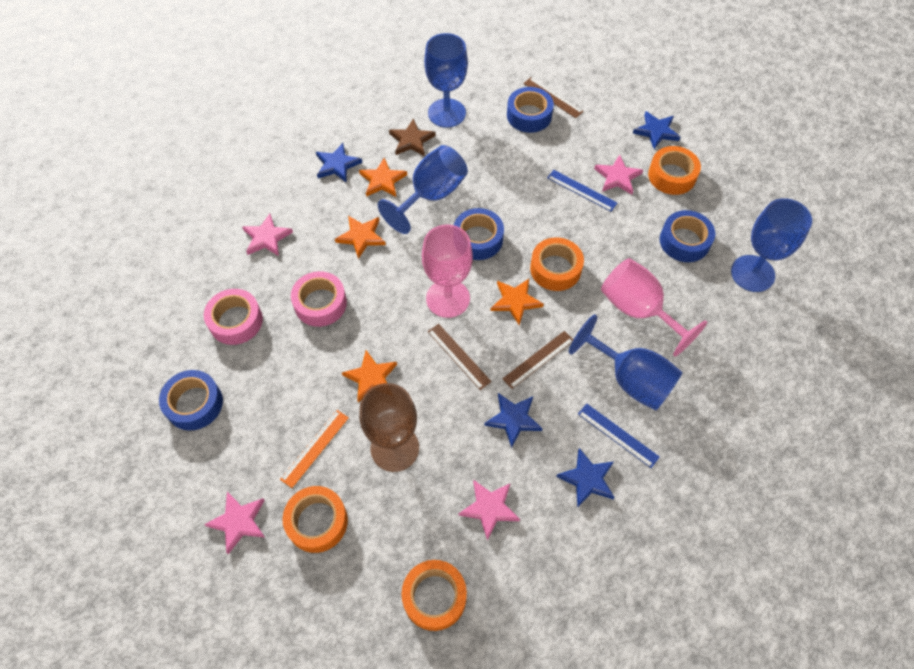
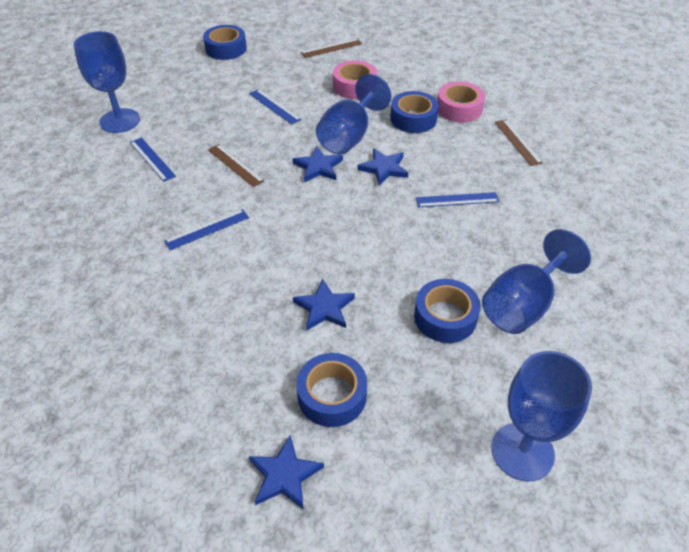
blue ruler: 2 -> 4
brown goblet: 1 -> 0
brown star: 1 -> 0
orange ruler: 1 -> 0
orange star: 4 -> 0
orange tape: 4 -> 0
pink goblet: 2 -> 0
pink star: 4 -> 0

